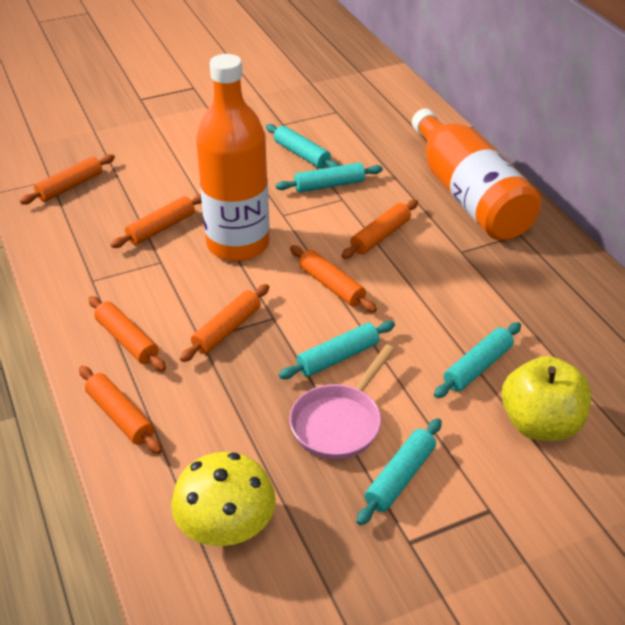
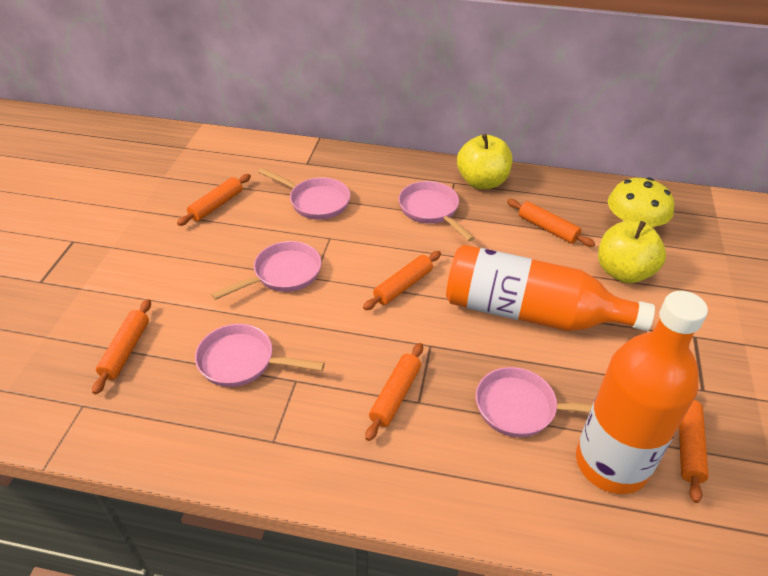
orange rolling pin: 7 -> 6
pink pan: 1 -> 5
turquoise rolling pin: 5 -> 0
yellow apple: 1 -> 2

